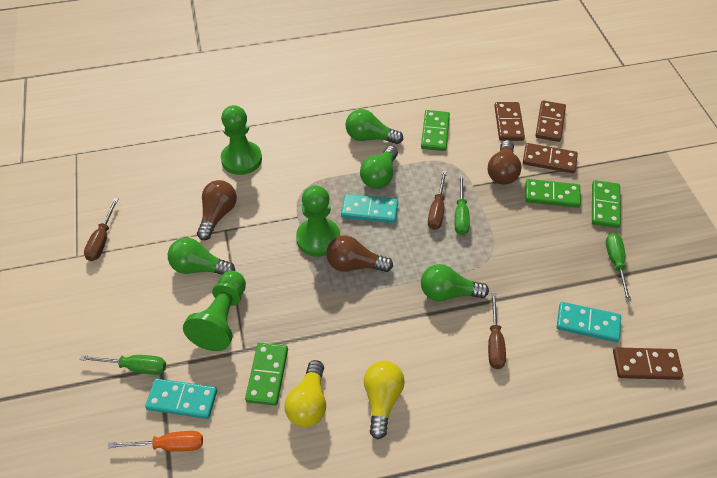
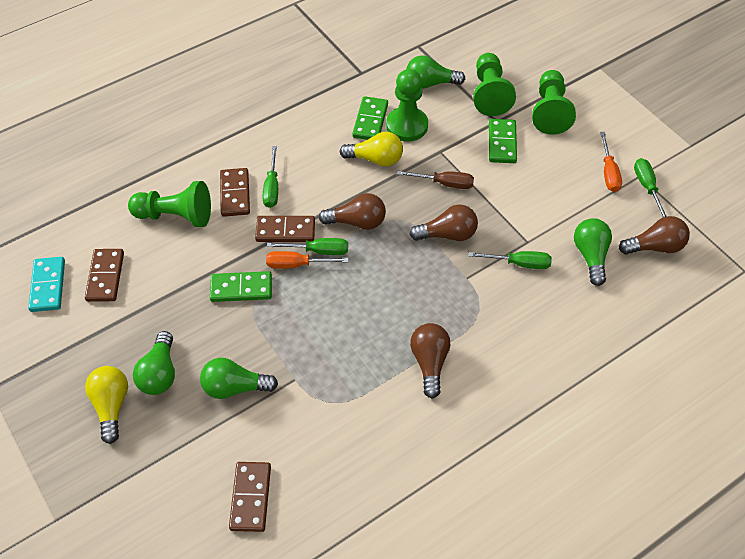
brown light bulb: 3 -> 4
brown screwdriver: 3 -> 1
green domino: 4 -> 3
green pawn: 3 -> 4
green screwdriver: 3 -> 4
orange screwdriver: 1 -> 2
turquoise domino: 3 -> 1

